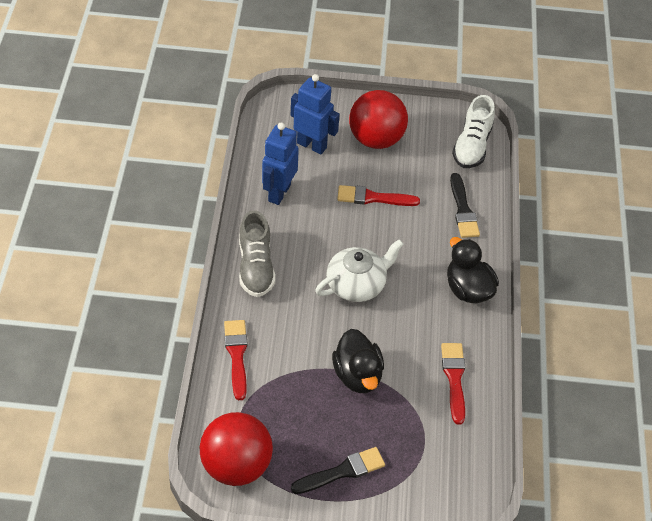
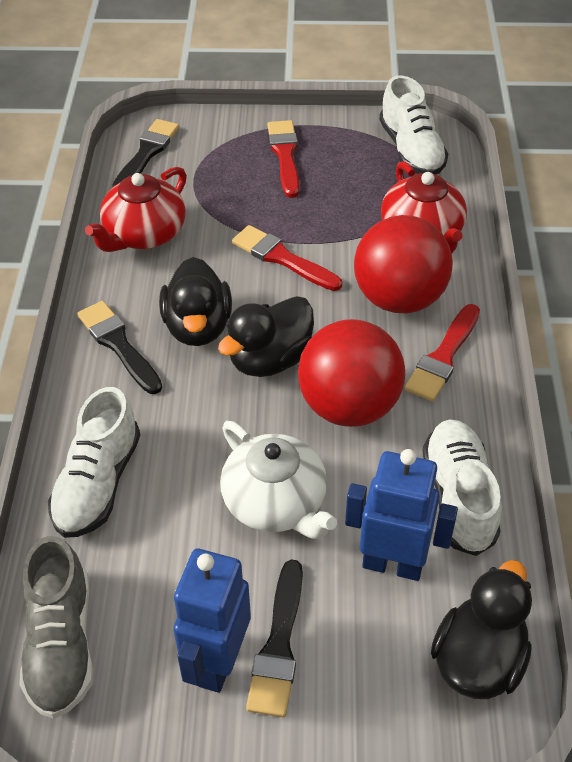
black brush: 2 -> 3
black duck: 2 -> 3
red teapot: 0 -> 2
white shoe: 1 -> 3

